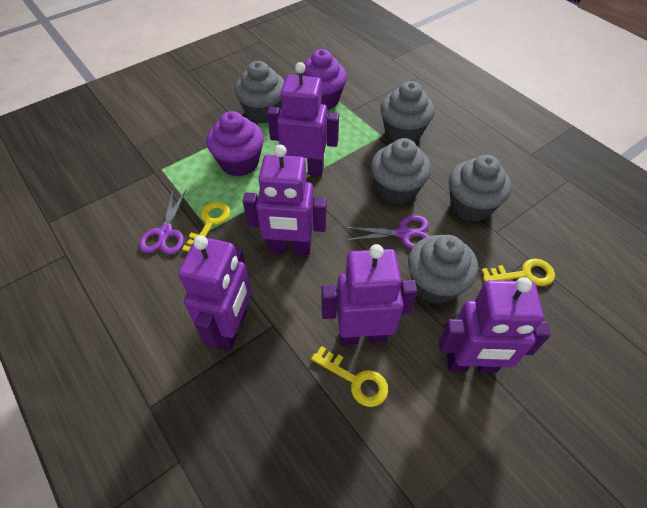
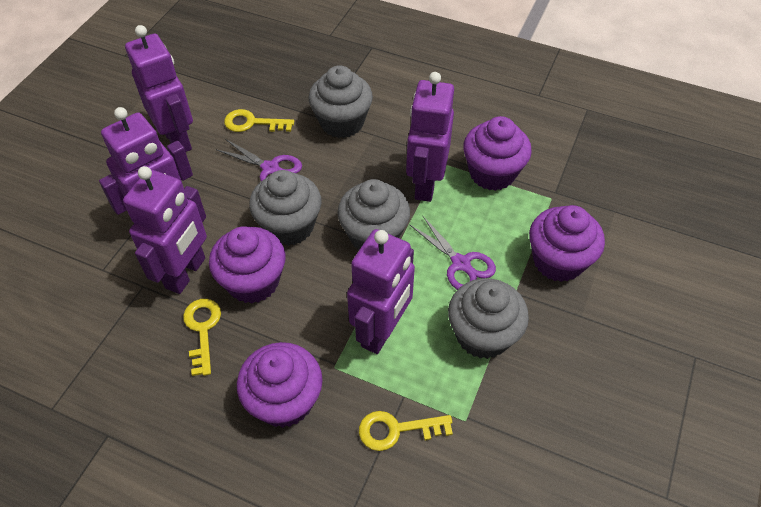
grey cupcake: 5 -> 4
purple cupcake: 2 -> 4

